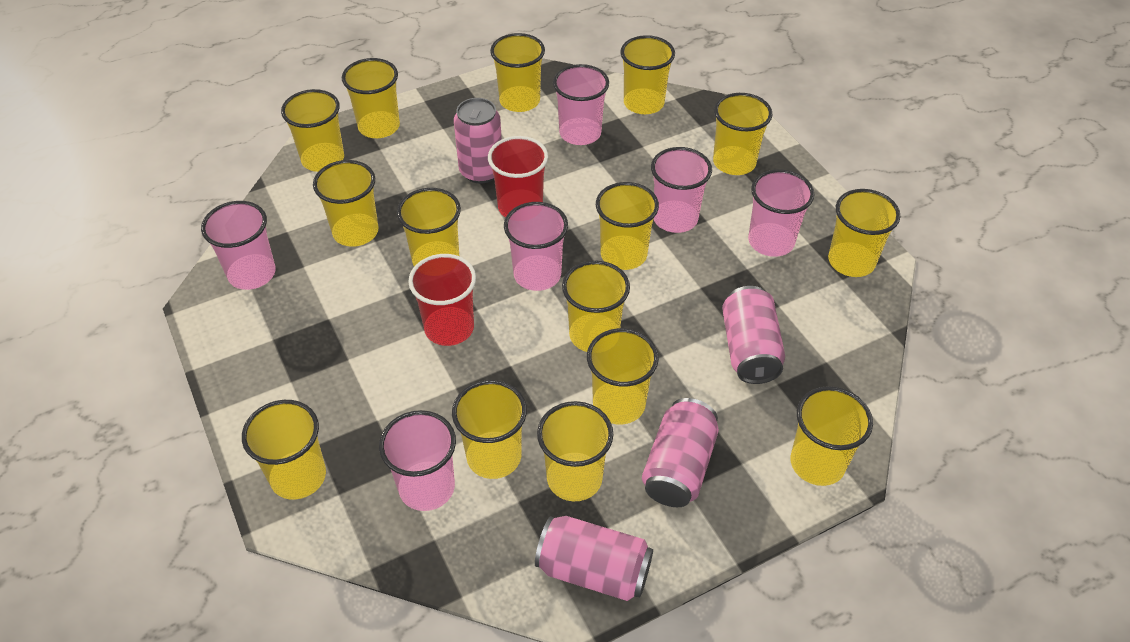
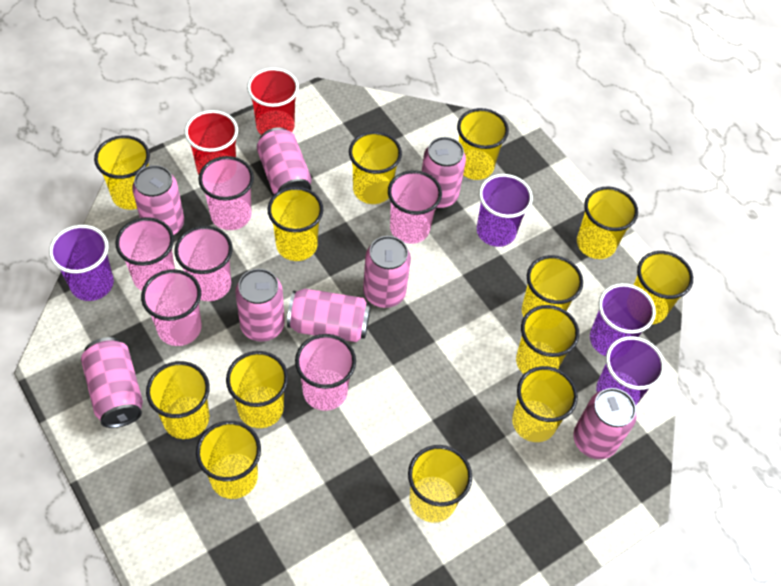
pink can: 4 -> 8
purple cup: 0 -> 4
yellow cup: 15 -> 13

